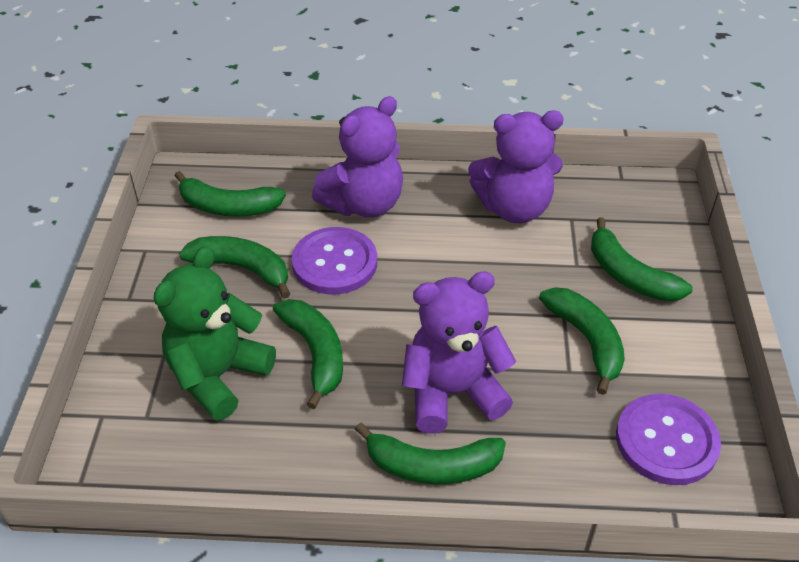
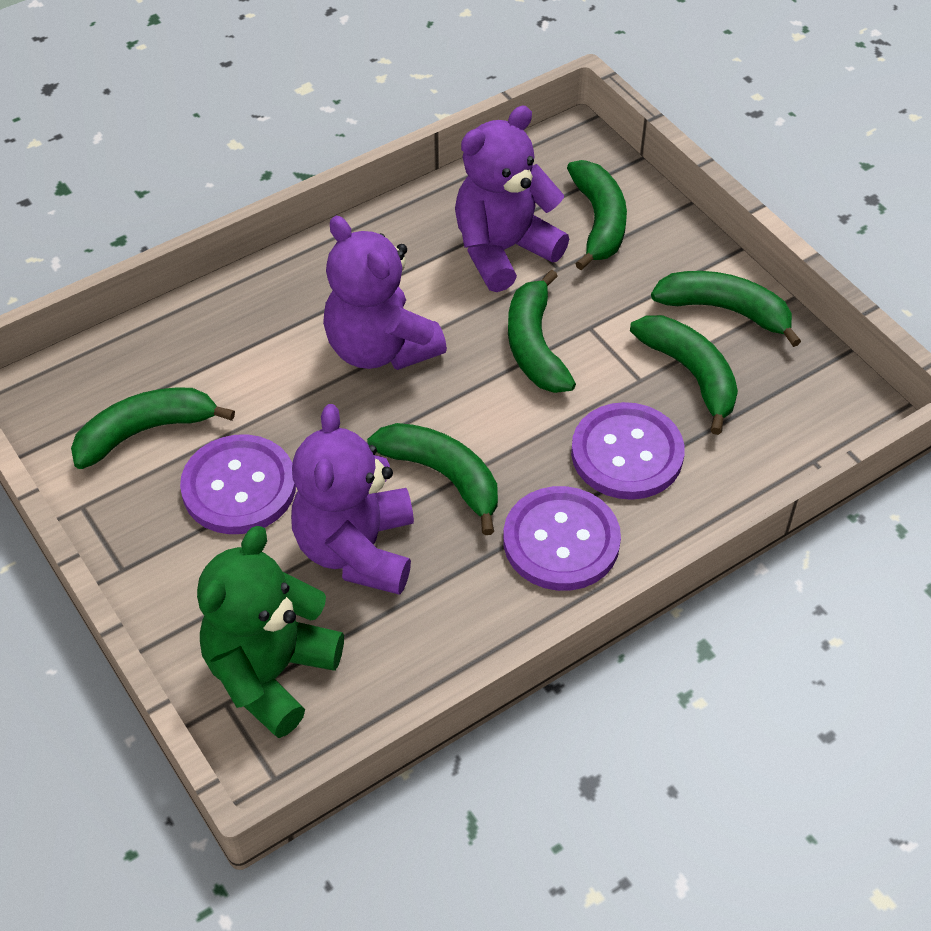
purple button: 2 -> 3

